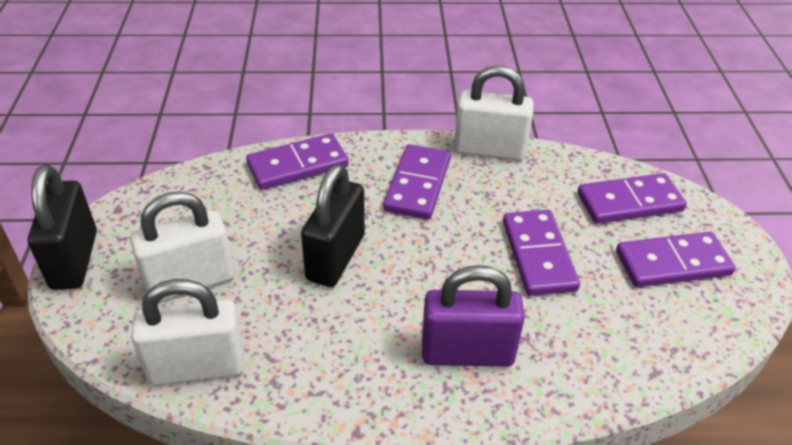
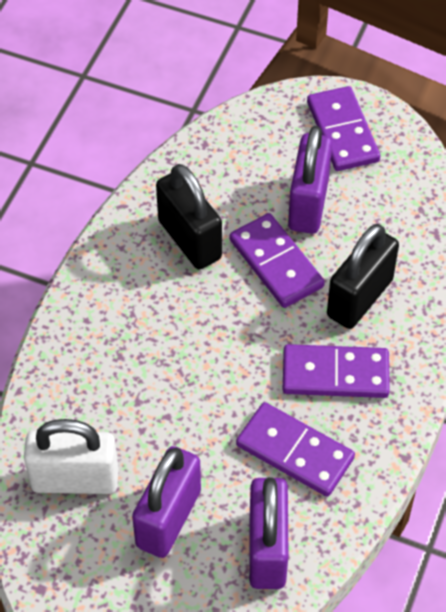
purple domino: 5 -> 4
purple padlock: 1 -> 3
white padlock: 3 -> 1

